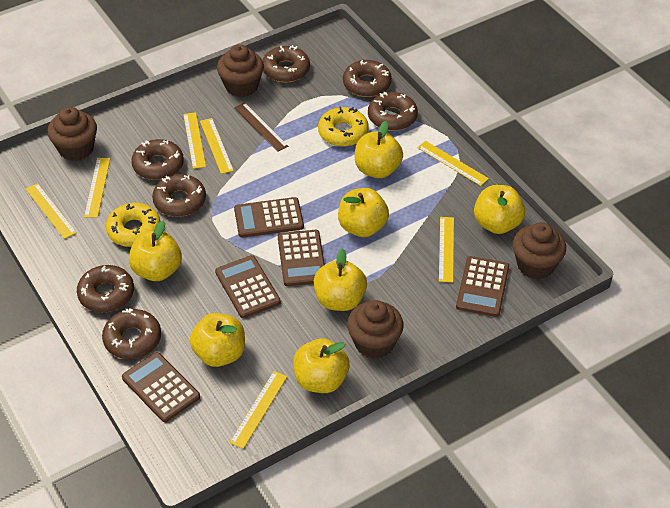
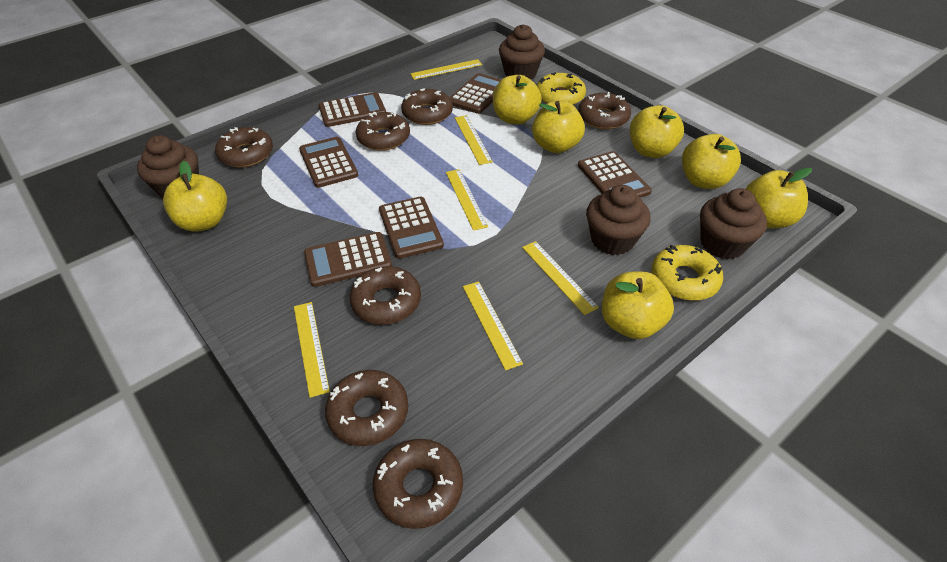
brown calculator: 5 -> 6
brown ruler: 1 -> 0
yellow ruler: 7 -> 6

